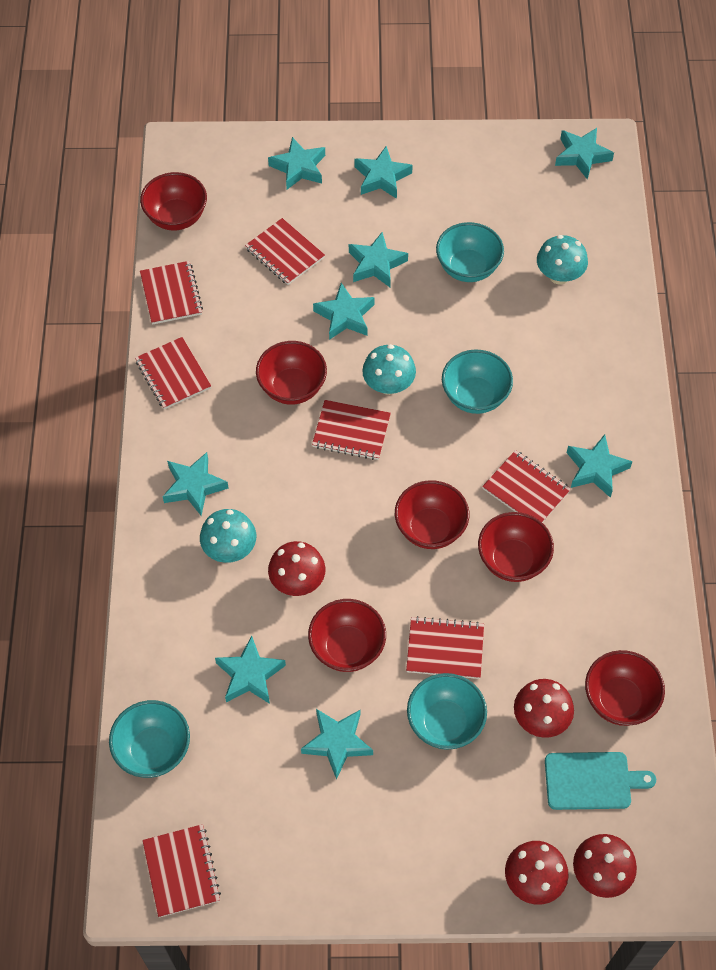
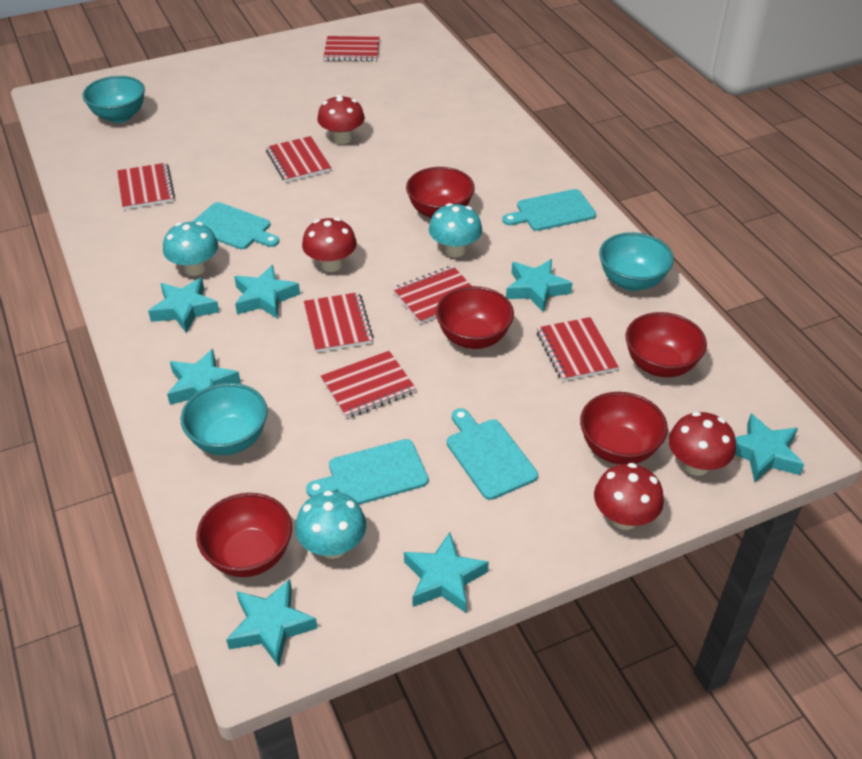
red bowl: 6 -> 5
turquoise bowl: 4 -> 3
turquoise cutting board: 1 -> 4
turquoise star: 9 -> 7

